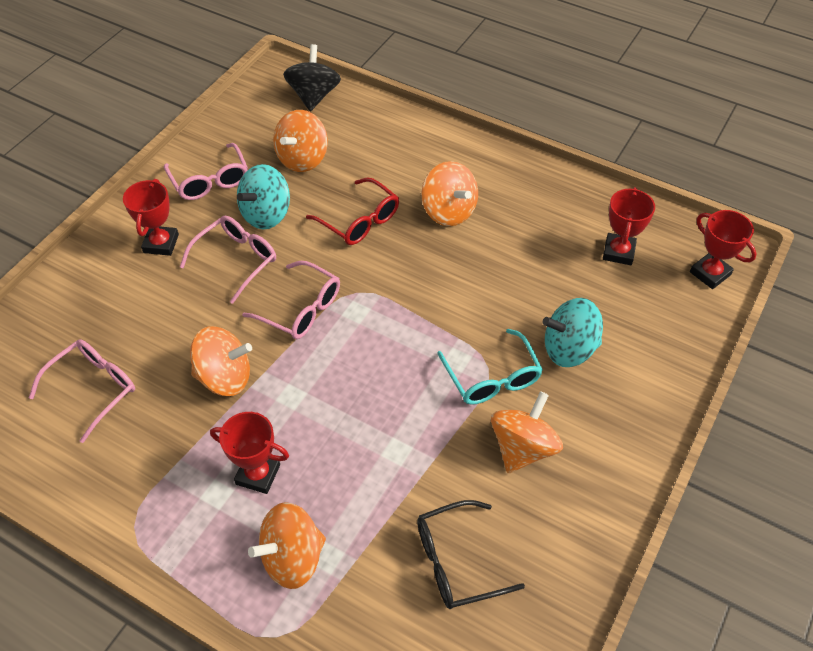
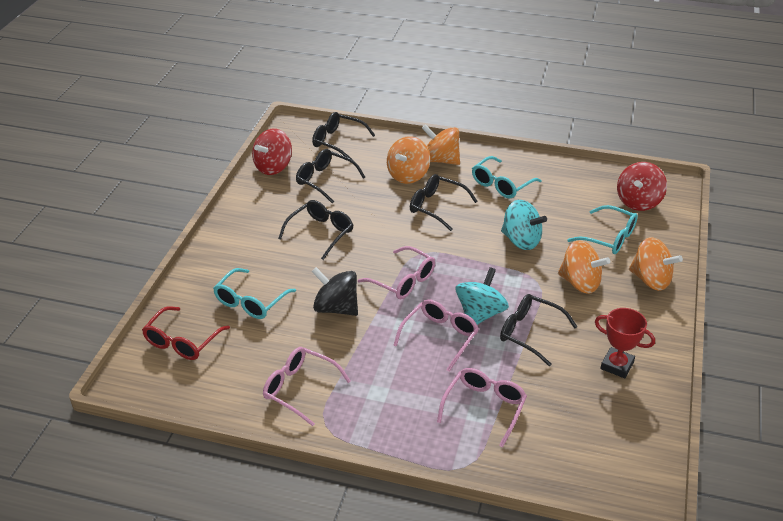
black glasses: 1 -> 5
orange spinning top: 5 -> 4
red spinning top: 0 -> 2
red trophy: 4 -> 1
turquoise glasses: 1 -> 3

